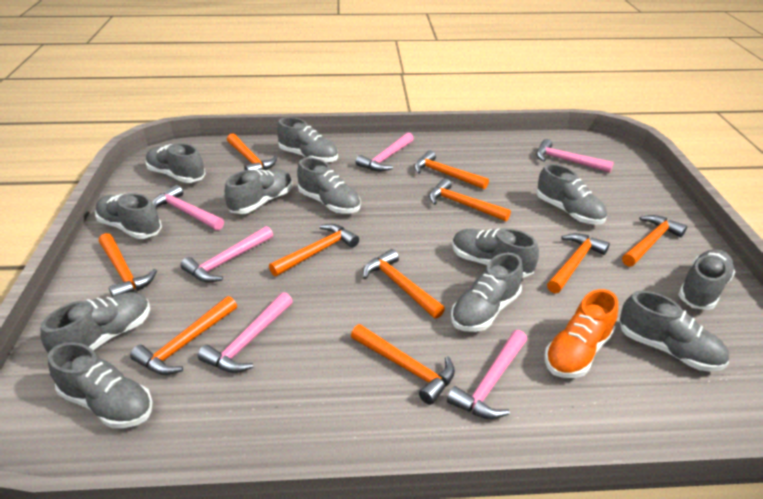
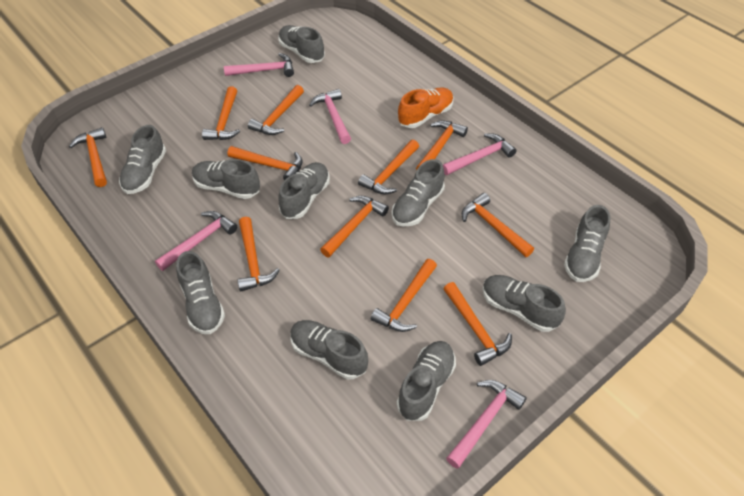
grey shoe: 12 -> 10
orange hammer: 10 -> 11
pink hammer: 6 -> 5

